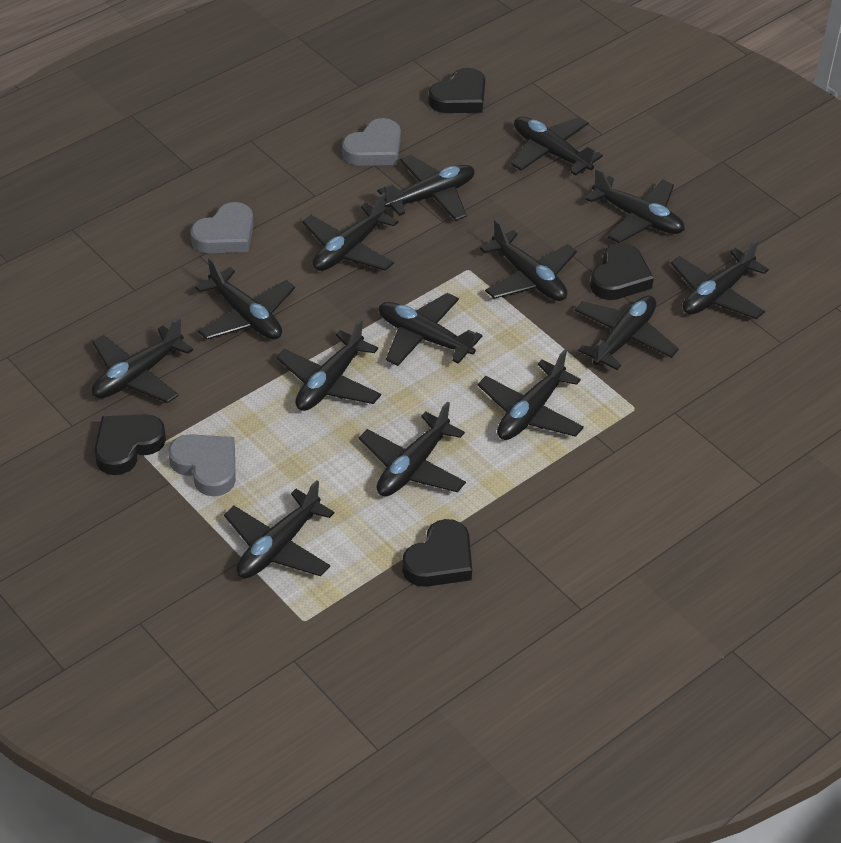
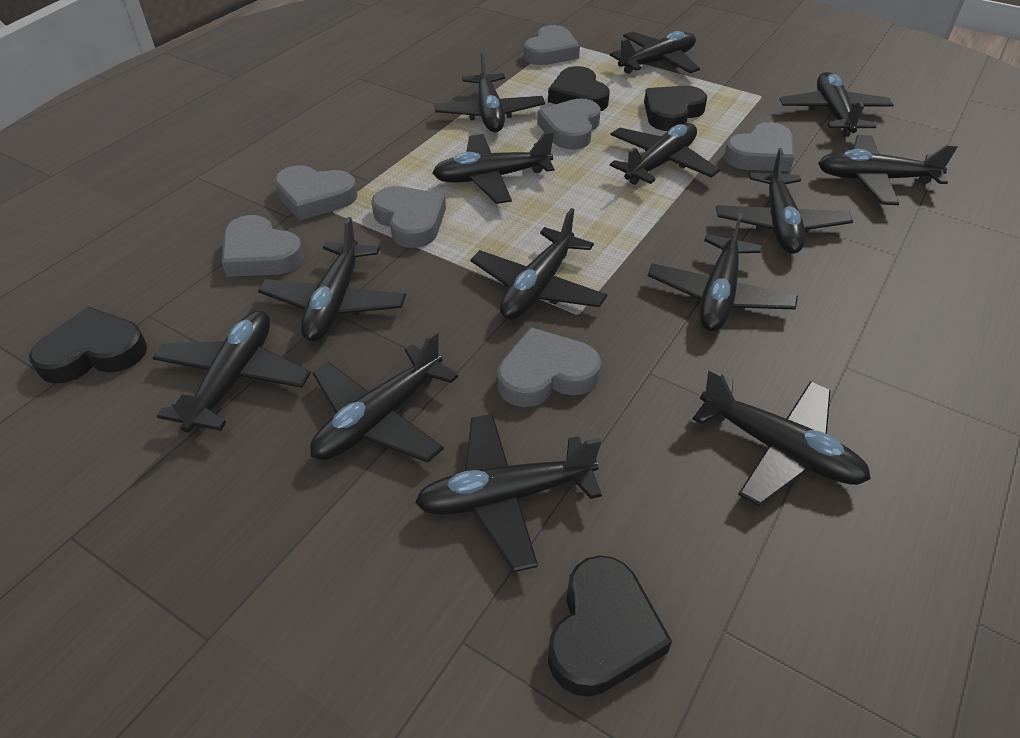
grey heart: 3 -> 7

